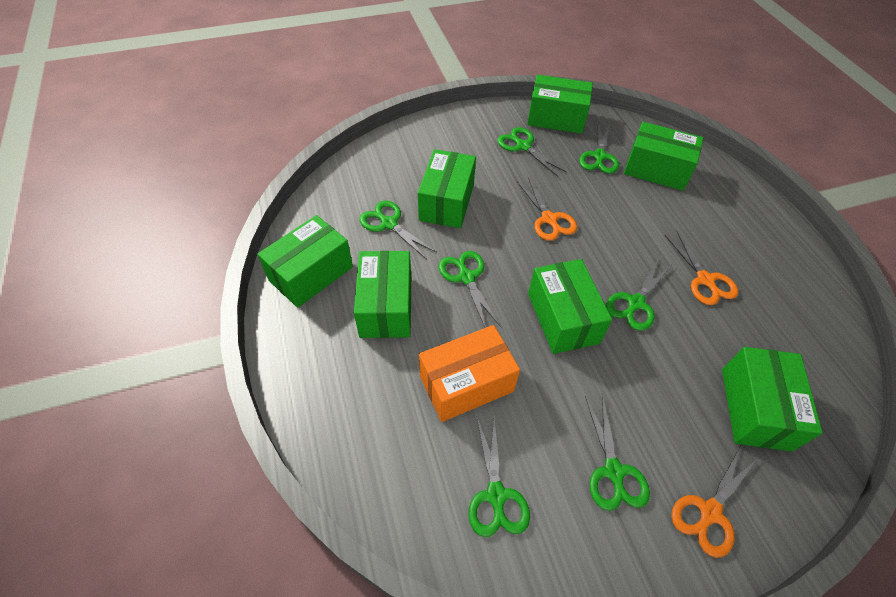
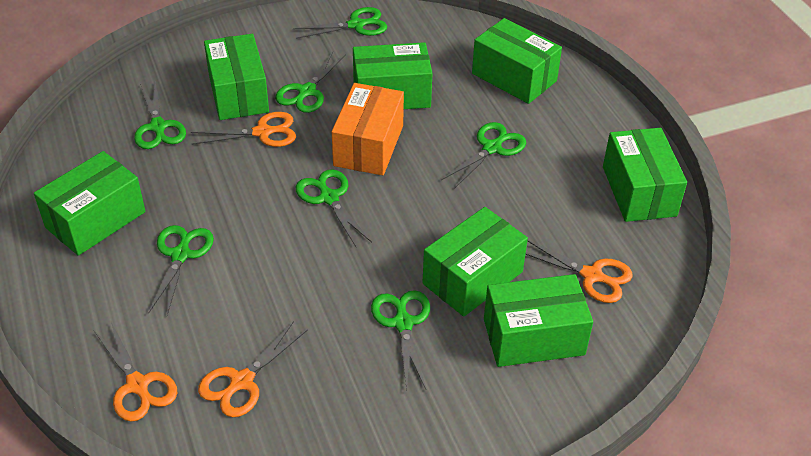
orange scissors: 3 -> 4

